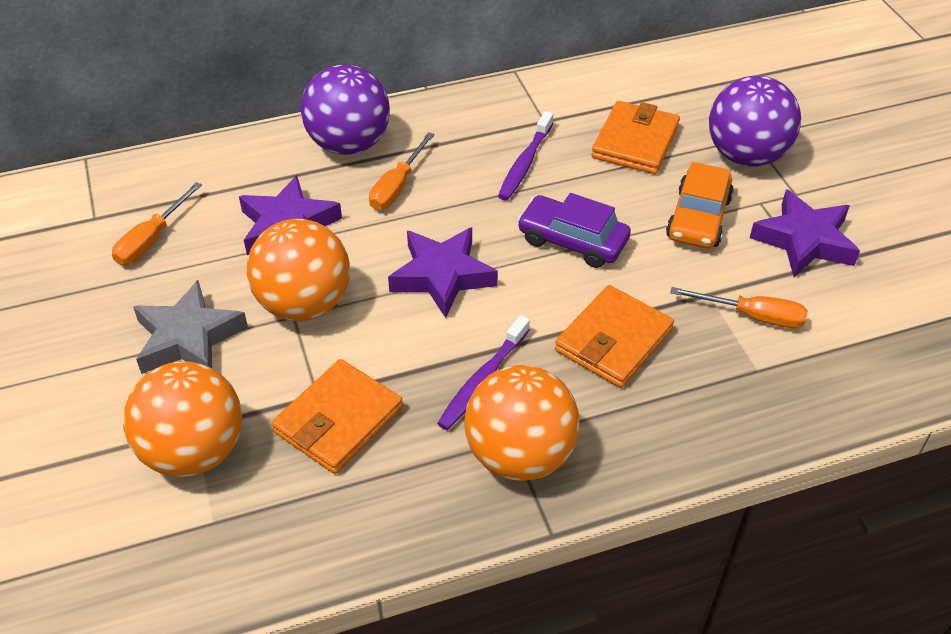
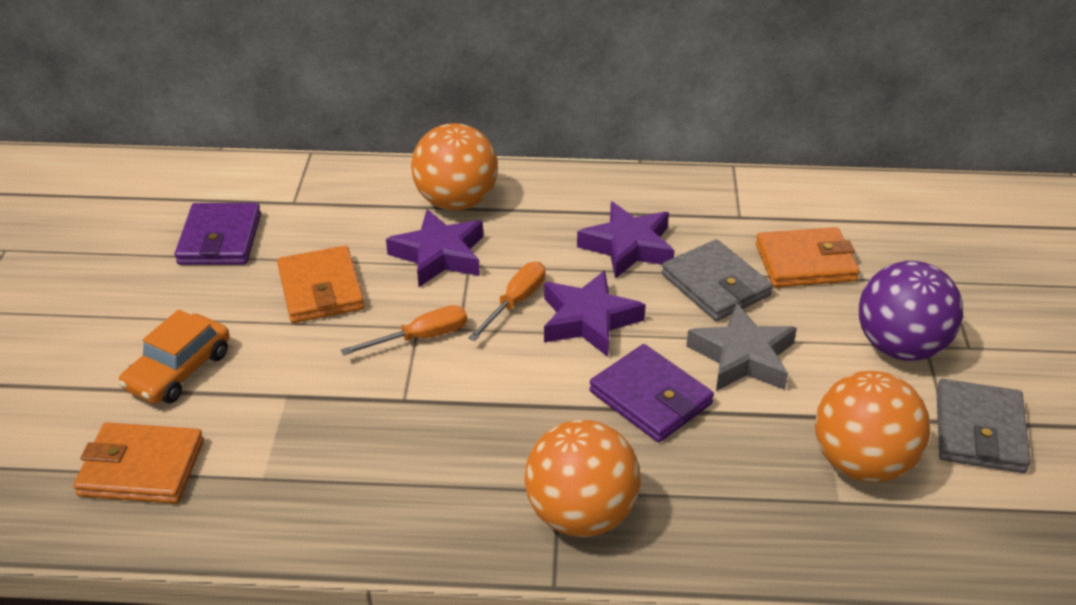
grey wallet: 0 -> 2
orange screwdriver: 3 -> 2
purple ball: 2 -> 1
purple car: 1 -> 0
purple toothbrush: 2 -> 0
purple wallet: 0 -> 2

